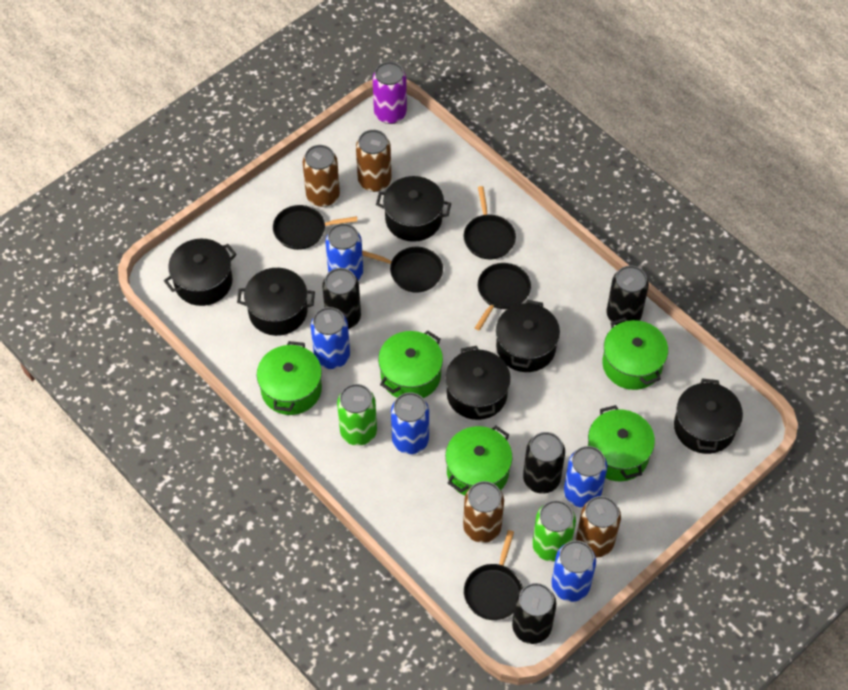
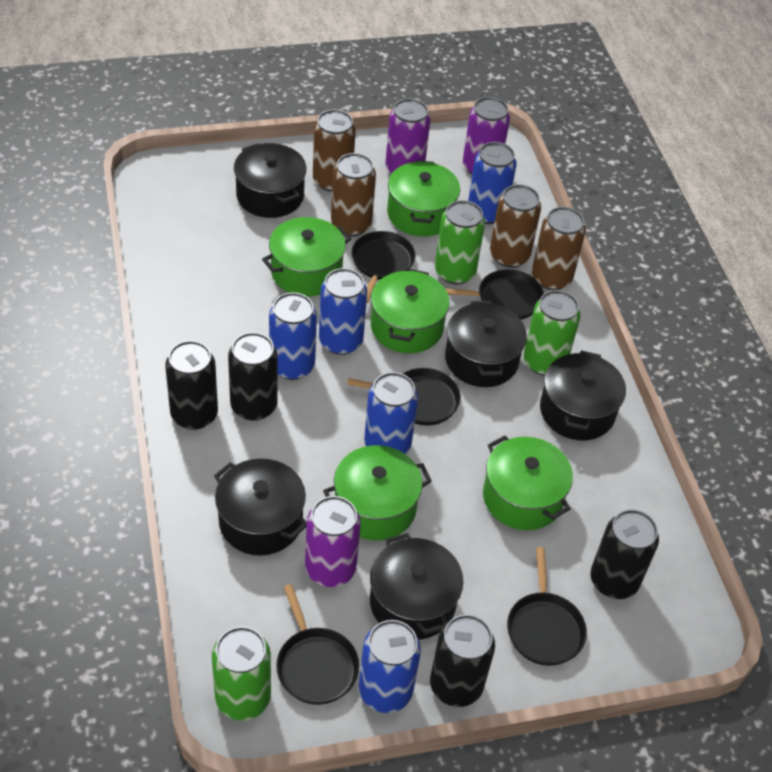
black pot: 6 -> 5
green can: 2 -> 3
purple can: 1 -> 3

